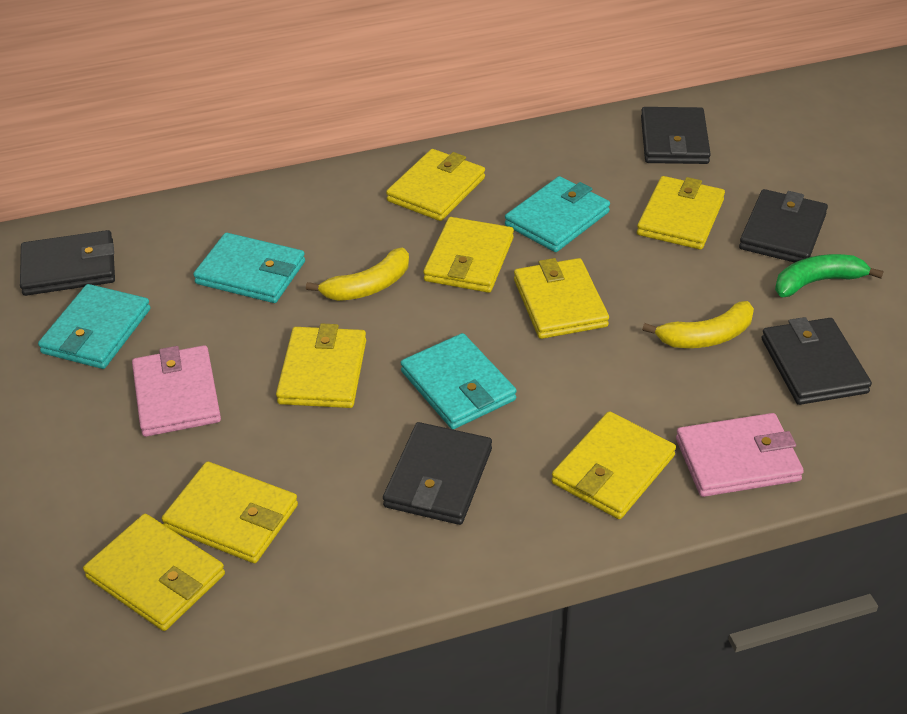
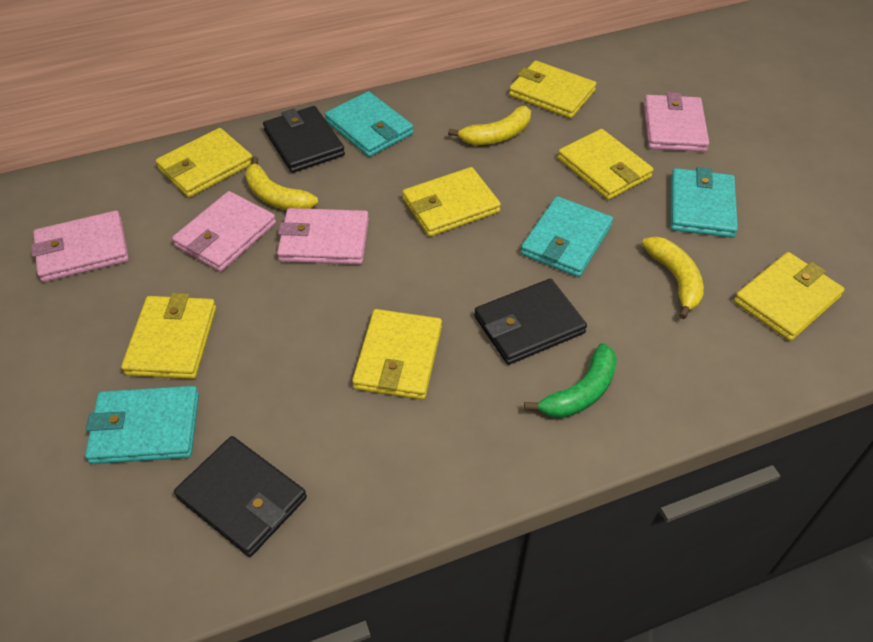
black wallet: 5 -> 3
pink wallet: 2 -> 4
yellow banana: 2 -> 3
yellow wallet: 8 -> 7

